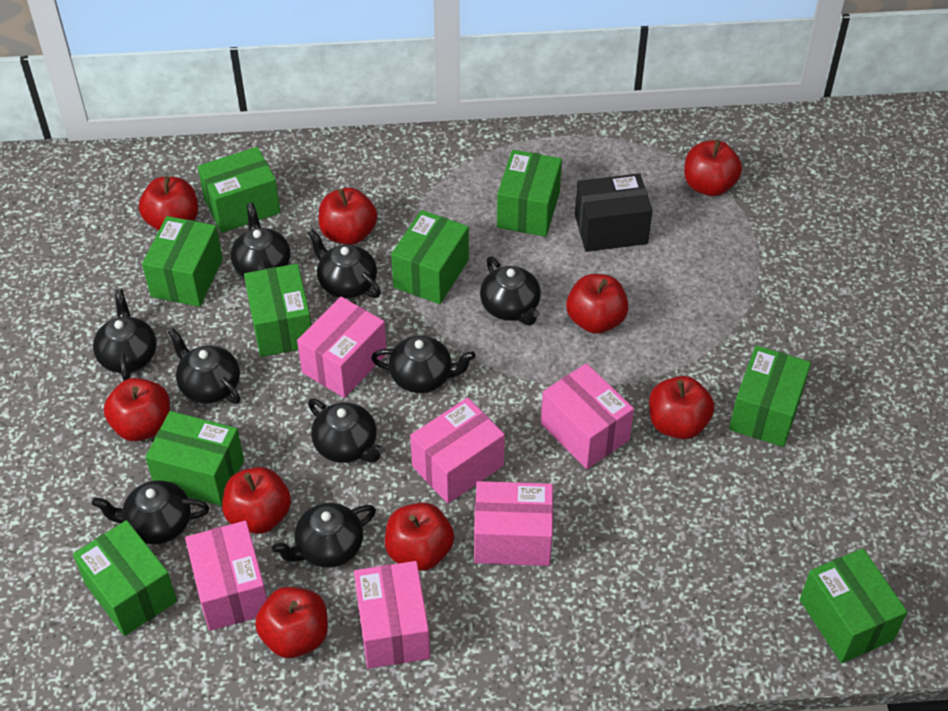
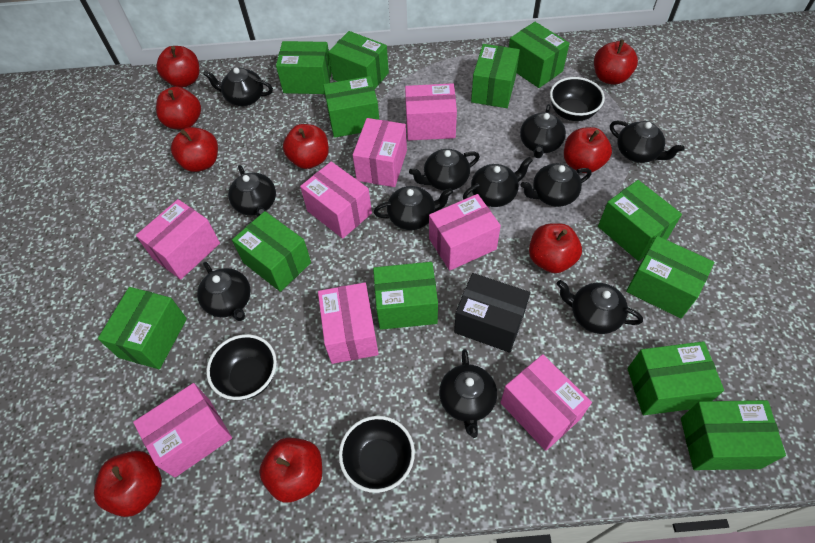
black bowl: 0 -> 3
black teapot: 9 -> 11
green box: 9 -> 12
pink box: 6 -> 8

